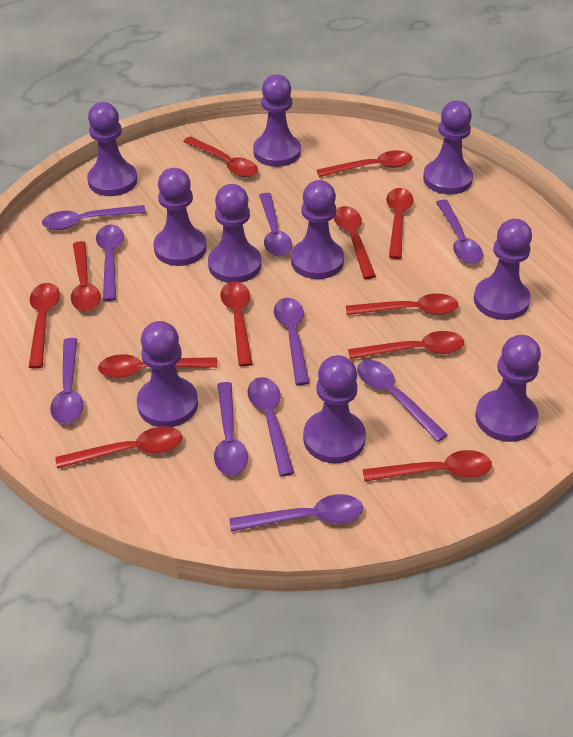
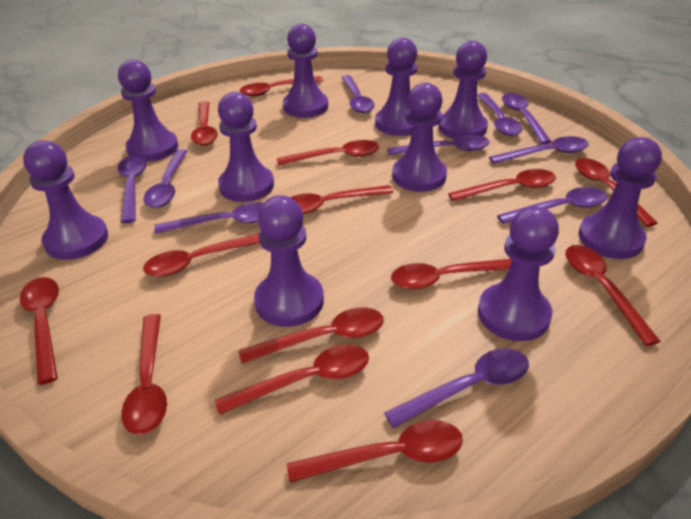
red spoon: 12 -> 14

